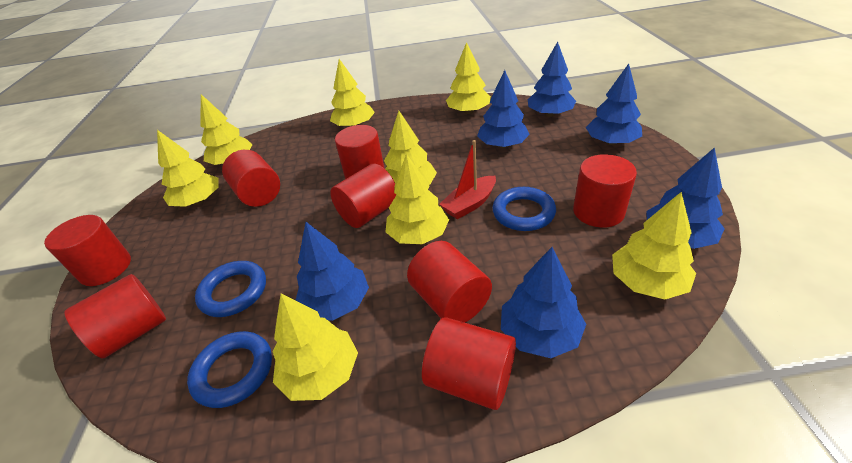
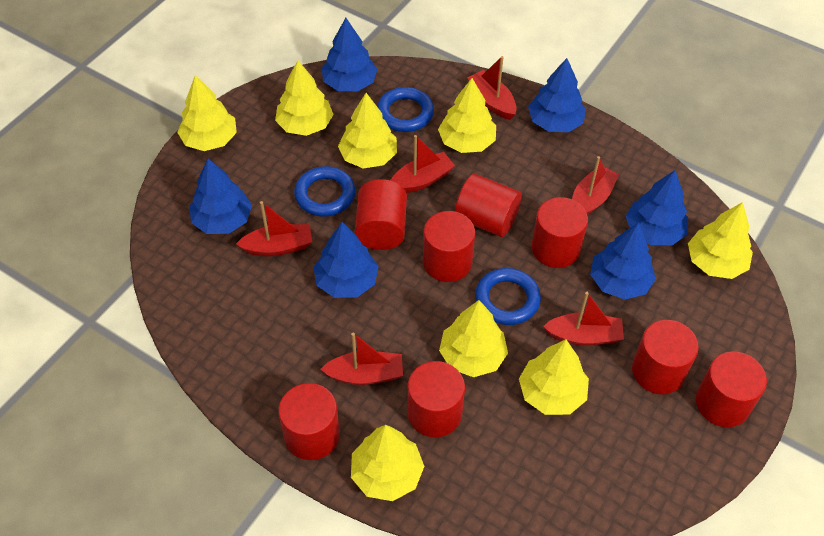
red boat: 1 -> 6

